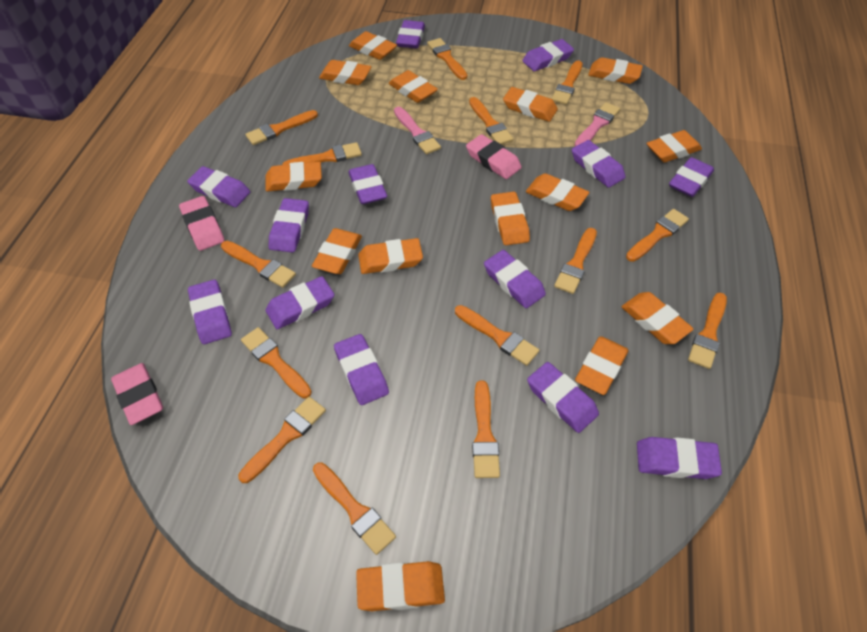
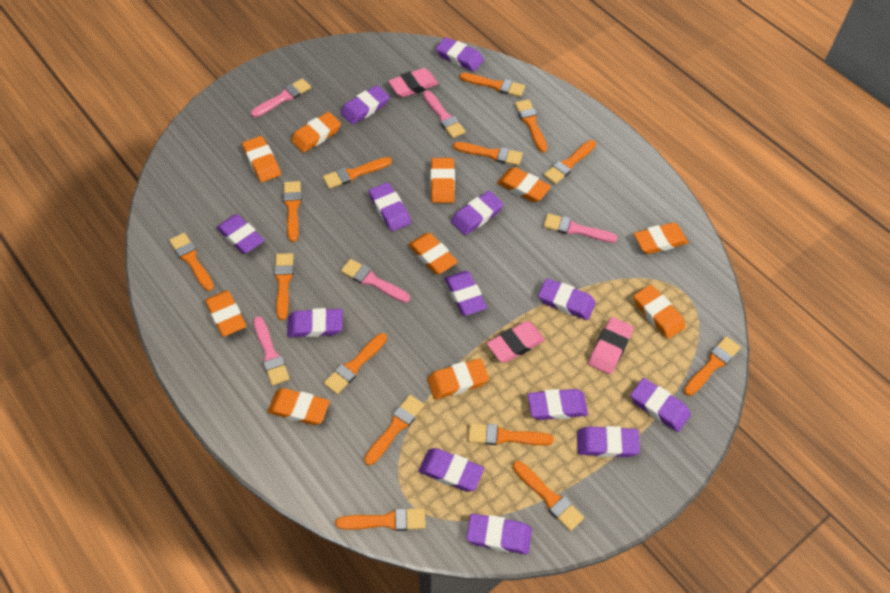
orange eraser: 14 -> 10
pink brush: 2 -> 5

